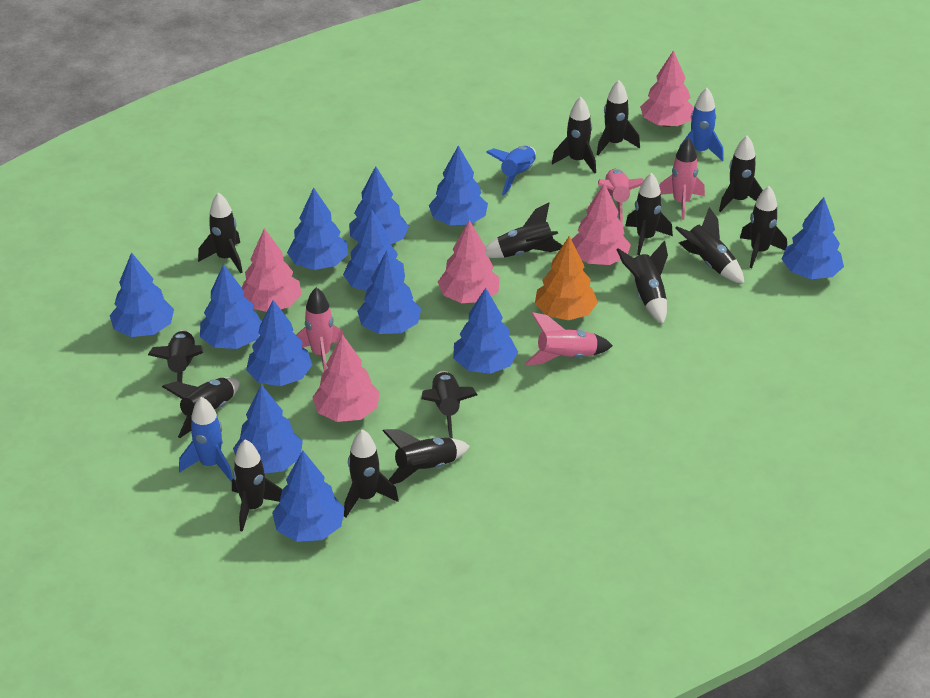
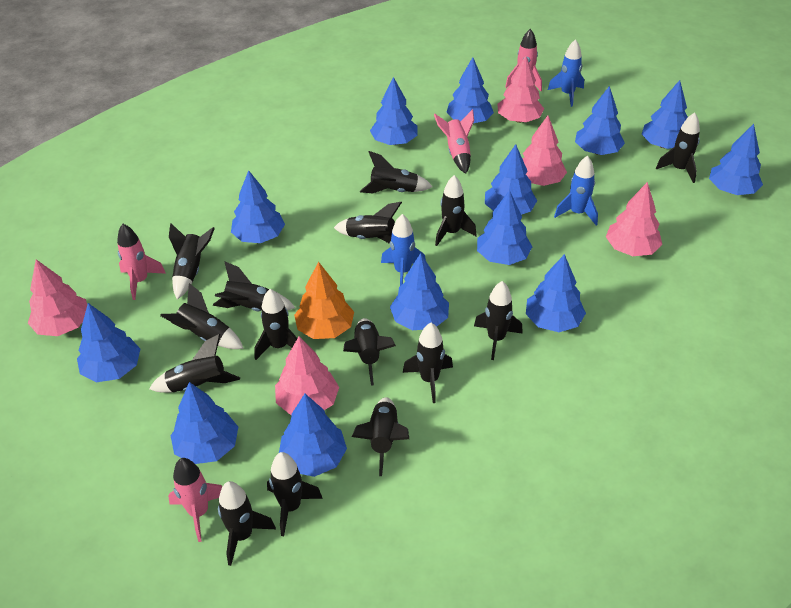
blue tree: 12 -> 13

